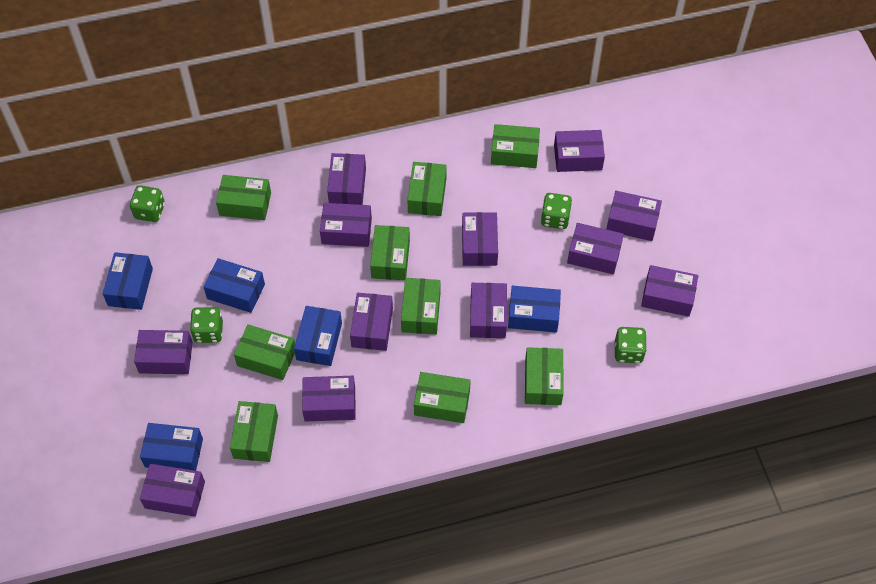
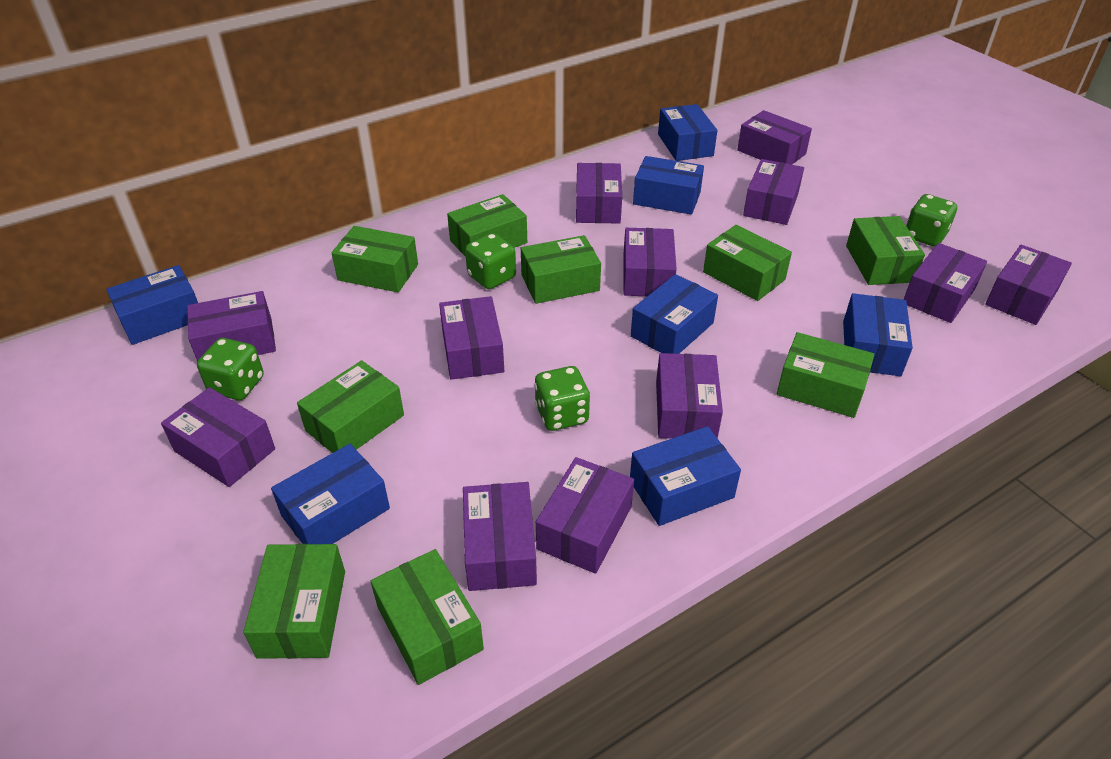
blue box: 5 -> 7

